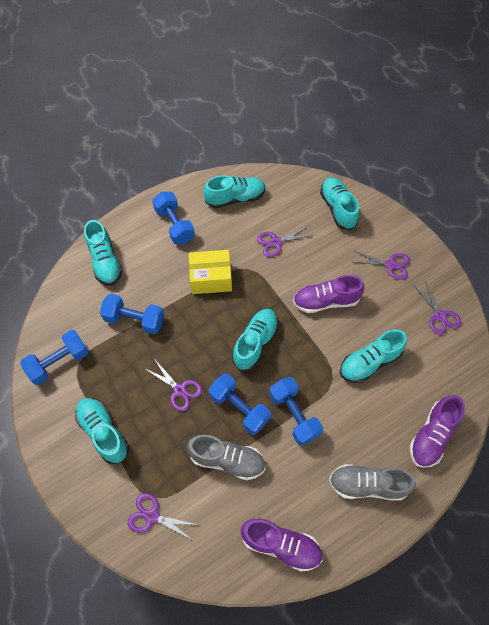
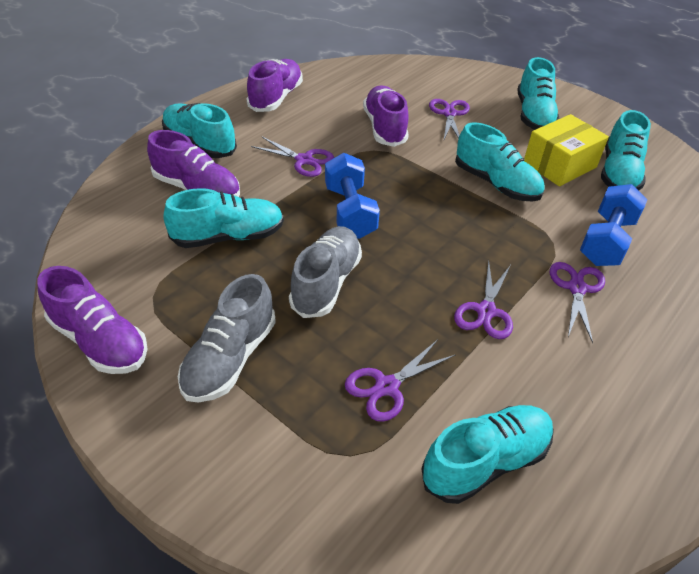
blue dumbbell: 5 -> 2
purple shoe: 3 -> 4

